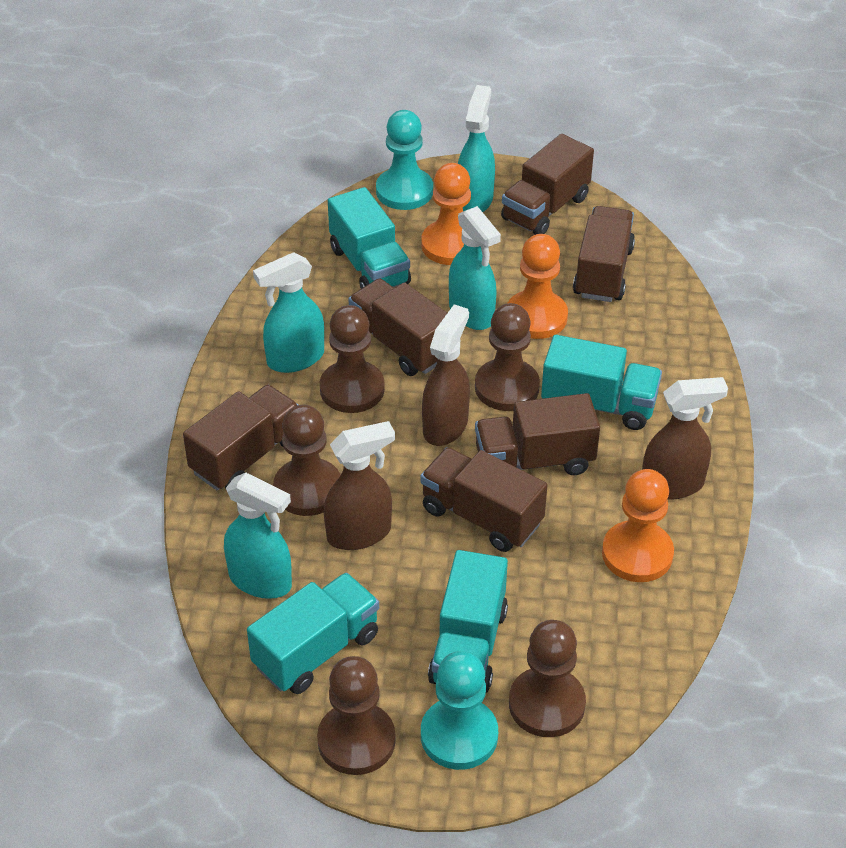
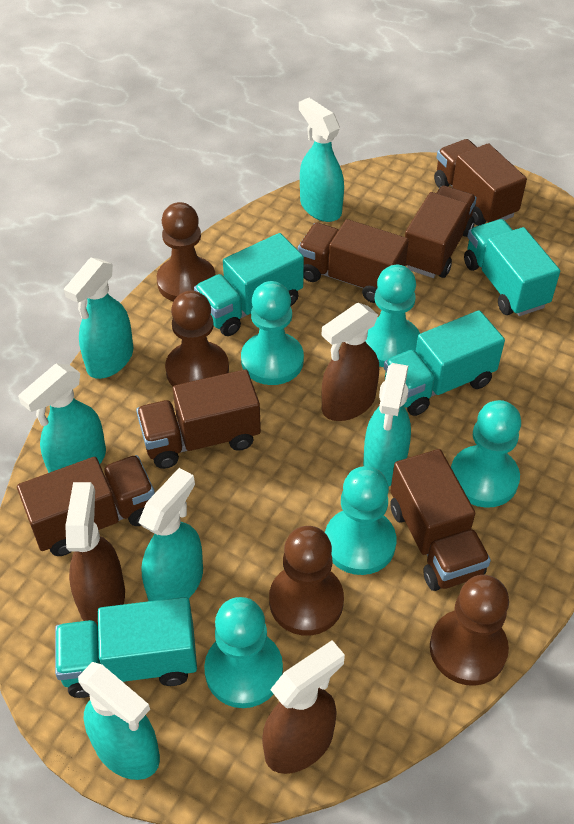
brown pawn: 5 -> 4
orange pawn: 3 -> 0
turquoise pawn: 2 -> 5
turquoise spray bottle: 4 -> 6

